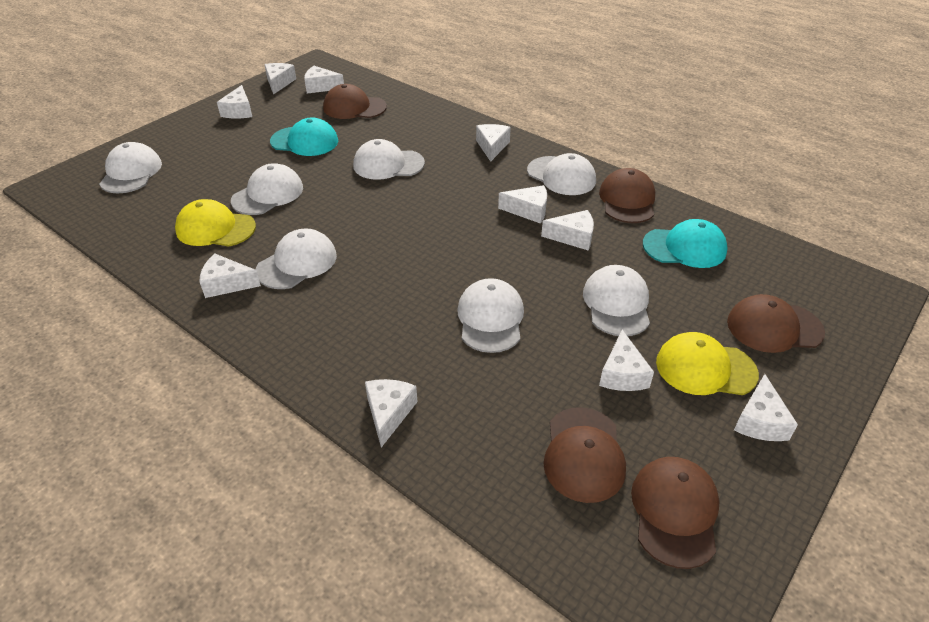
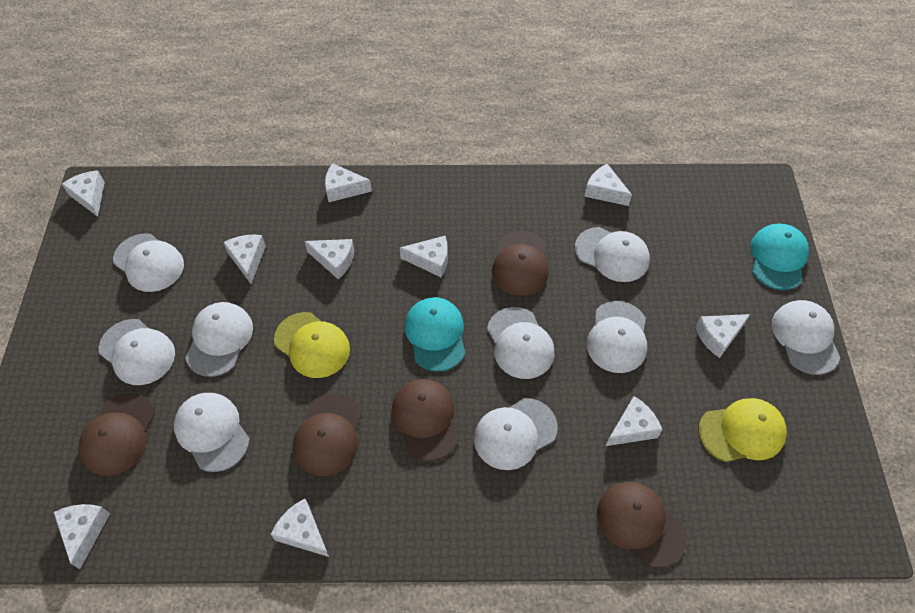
white cap: 7 -> 9

